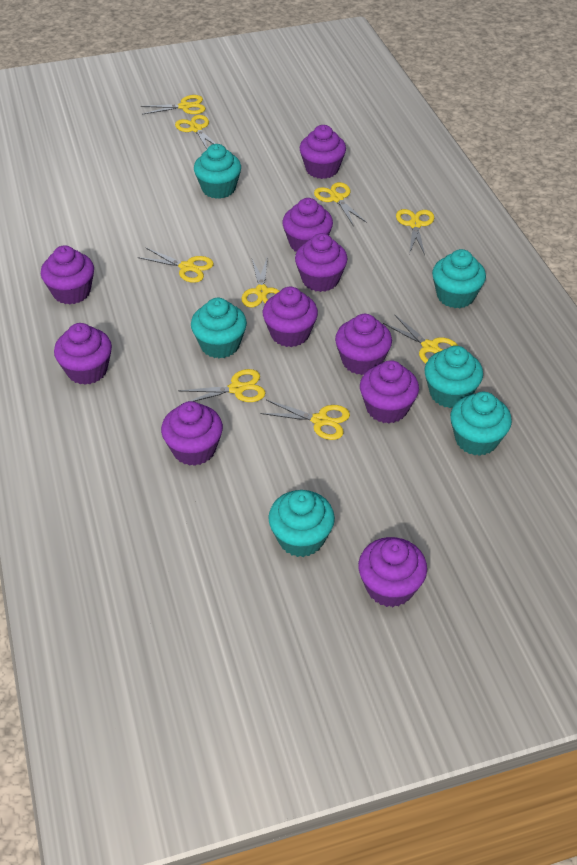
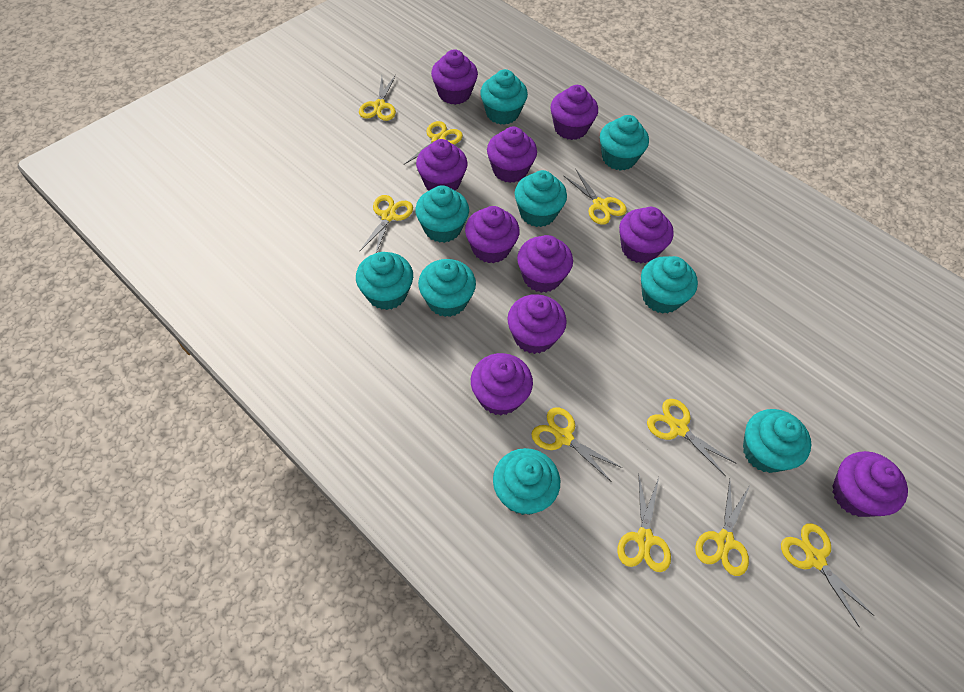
turquoise cupcake: 6 -> 9

